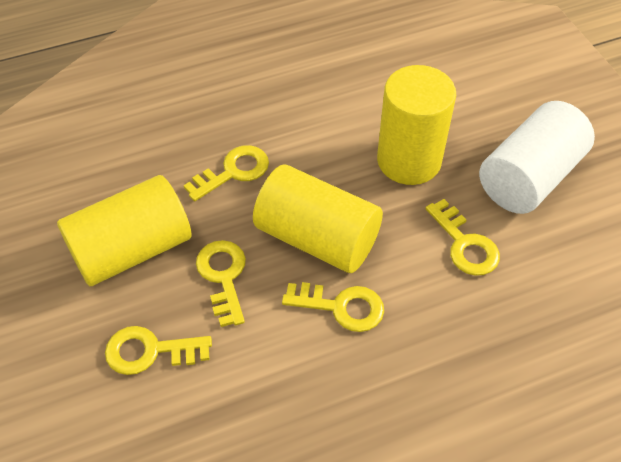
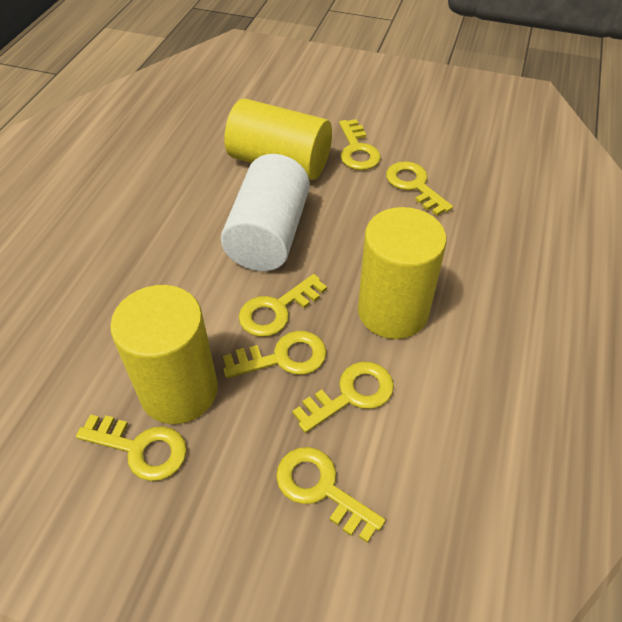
yellow key: 5 -> 7

